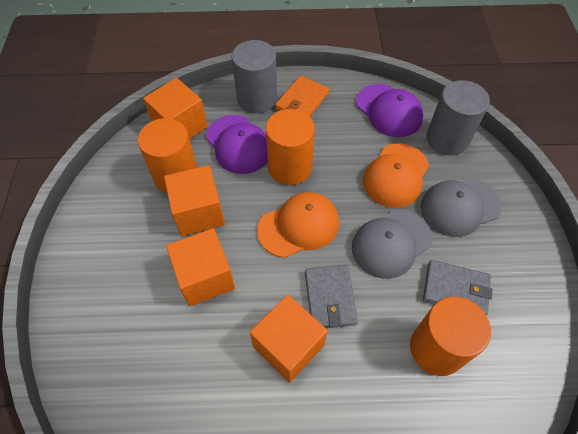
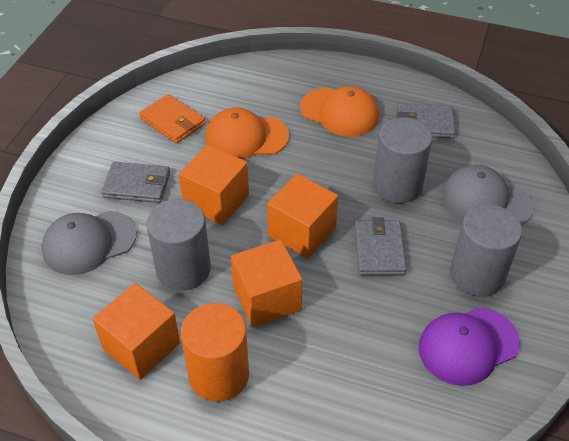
grey cylinder: 2 -> 3
grey wallet: 2 -> 3
orange cylinder: 3 -> 1
purple cap: 2 -> 1

